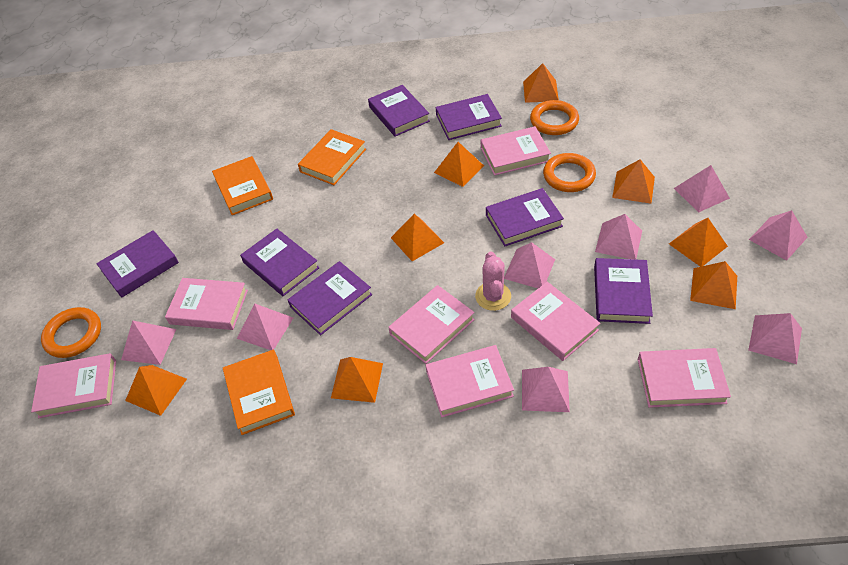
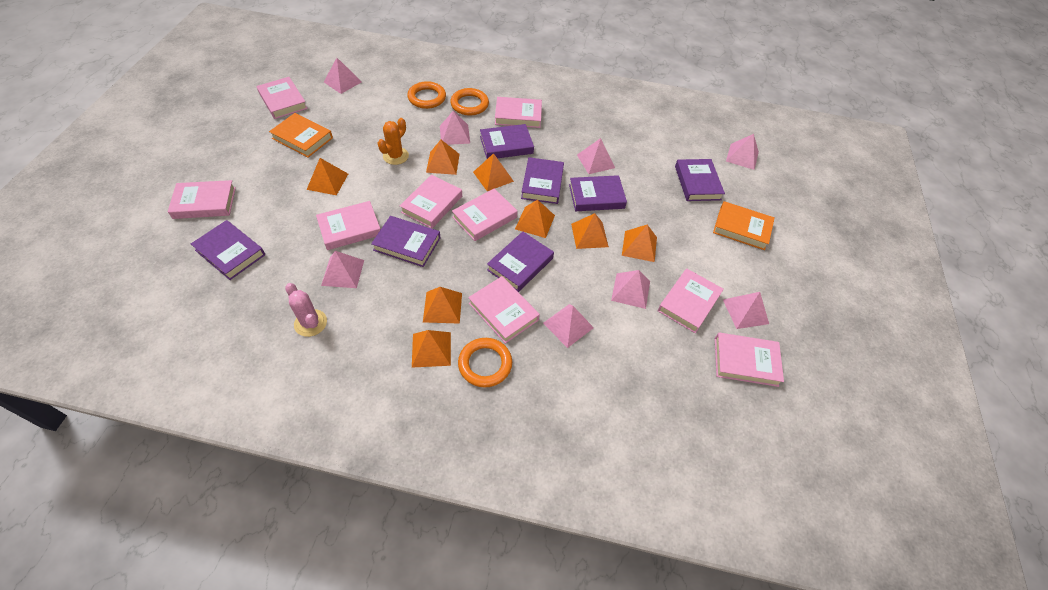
orange book: 3 -> 2
orange cactus: 0 -> 1
pink book: 7 -> 9

